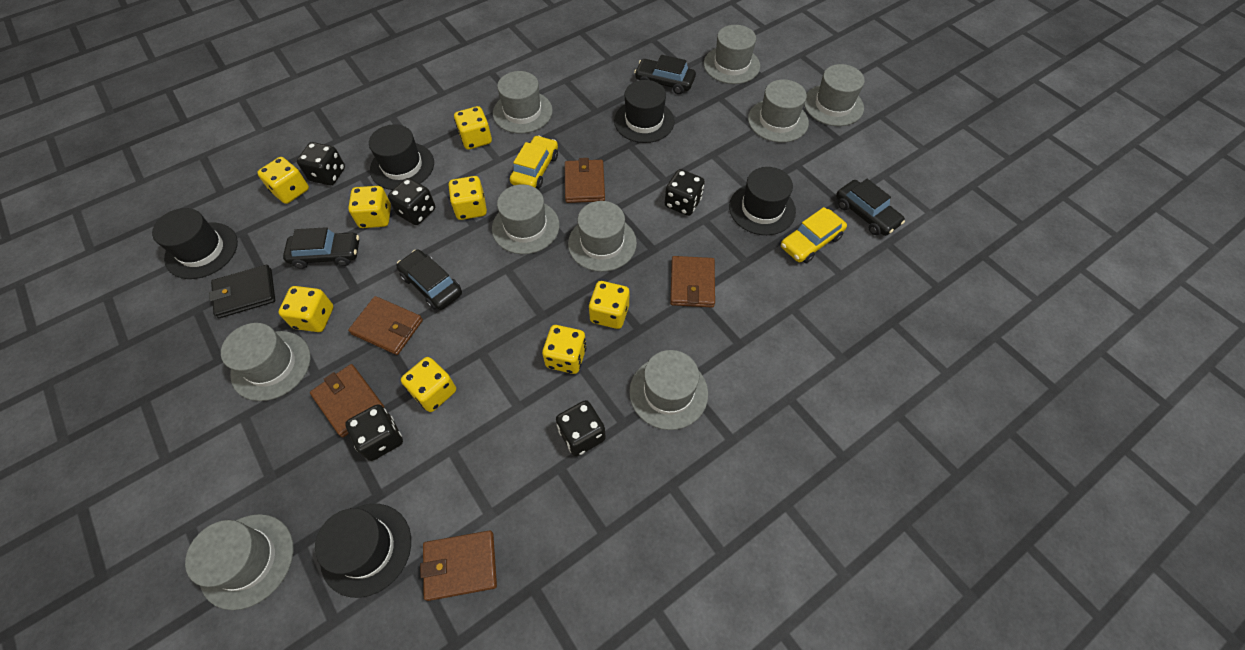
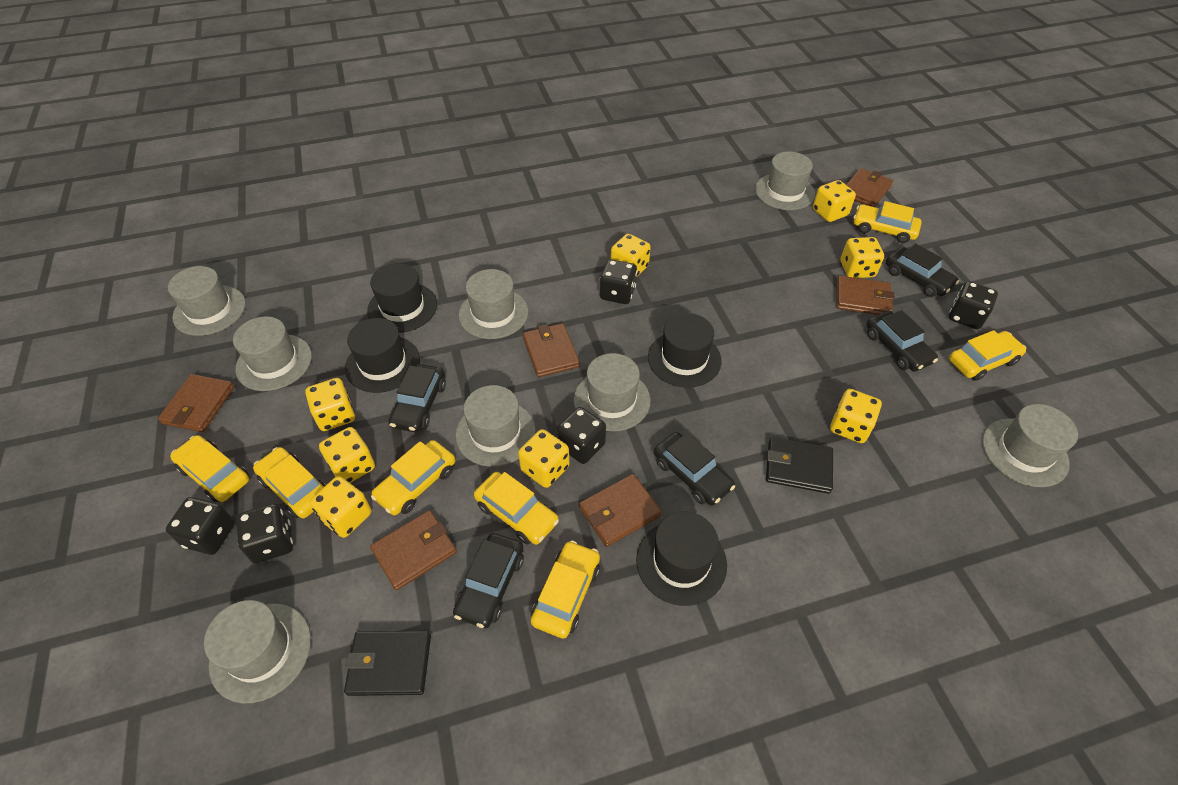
black car: 4 -> 5
black hat: 5 -> 4
black wallet: 1 -> 2
brown wallet: 5 -> 6
grey hat: 9 -> 8
yellow car: 2 -> 7

